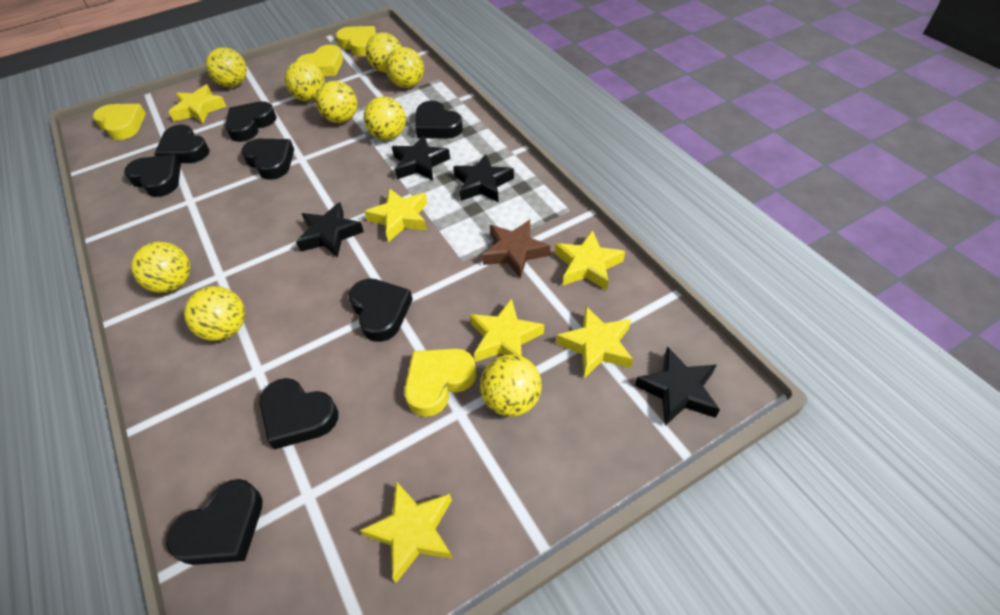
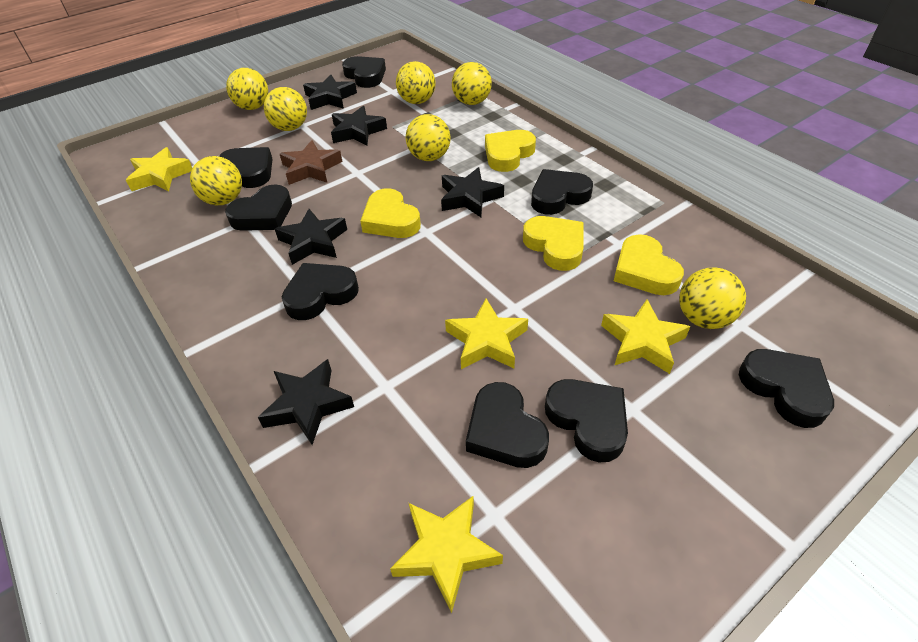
black star: 4 -> 5
yellow ball: 9 -> 7
yellow star: 6 -> 4

